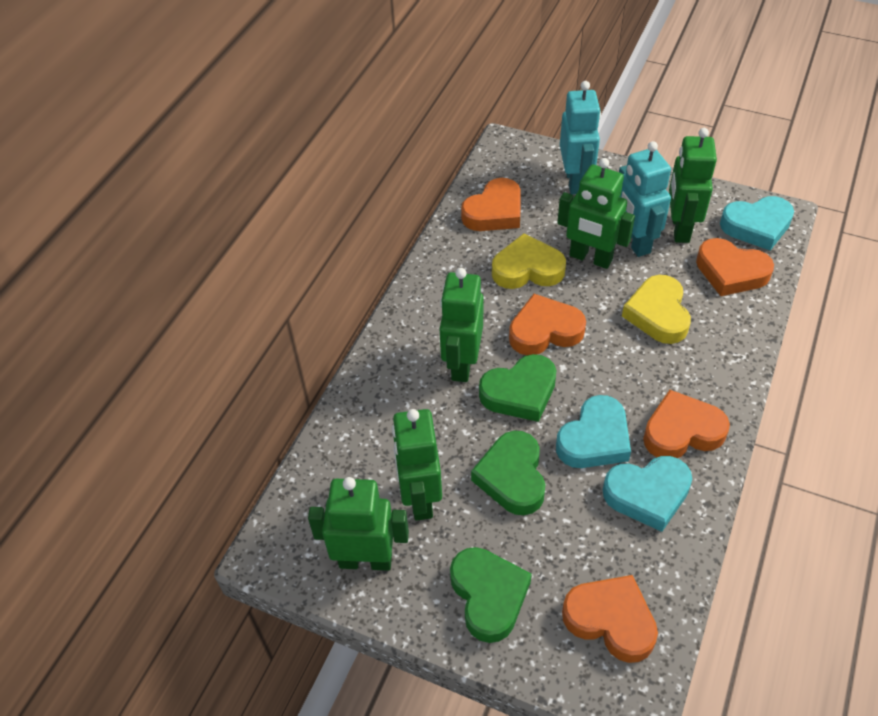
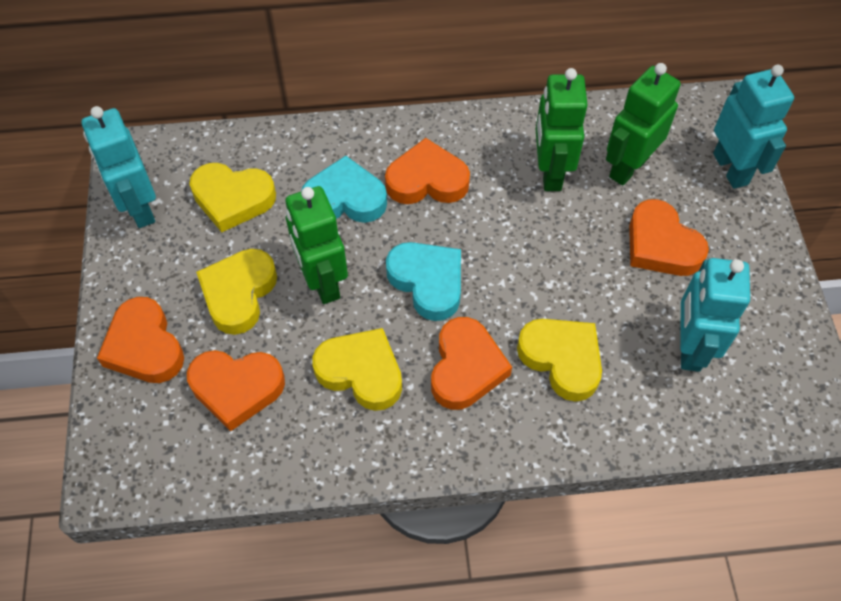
green heart: 3 -> 0
green robot: 5 -> 3
turquoise heart: 3 -> 2
turquoise robot: 2 -> 3
yellow heart: 2 -> 4

